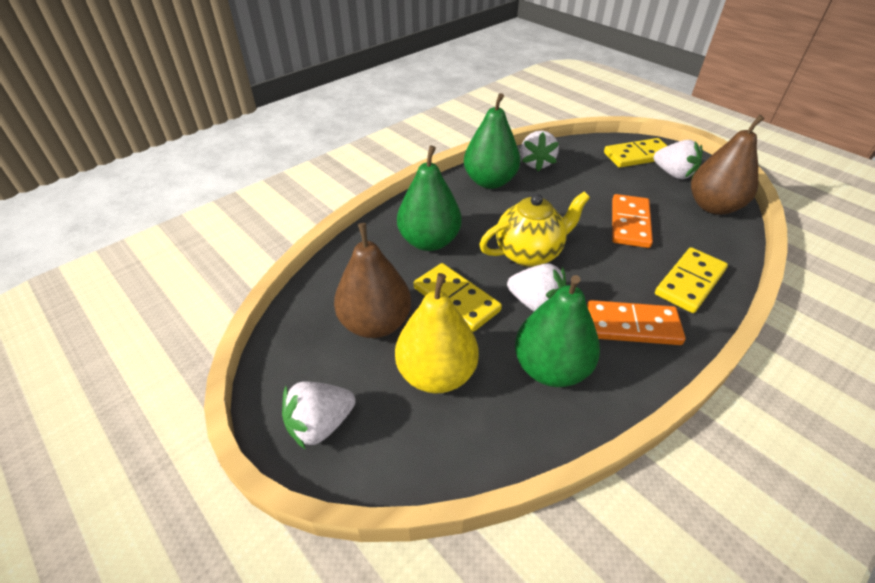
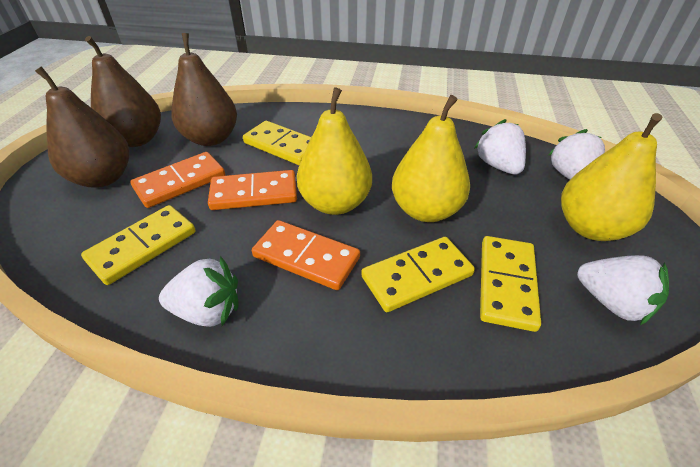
brown pear: 2 -> 3
green pear: 3 -> 0
orange domino: 2 -> 3
yellow domino: 3 -> 4
yellow pear: 1 -> 3
yellow teapot: 1 -> 0

